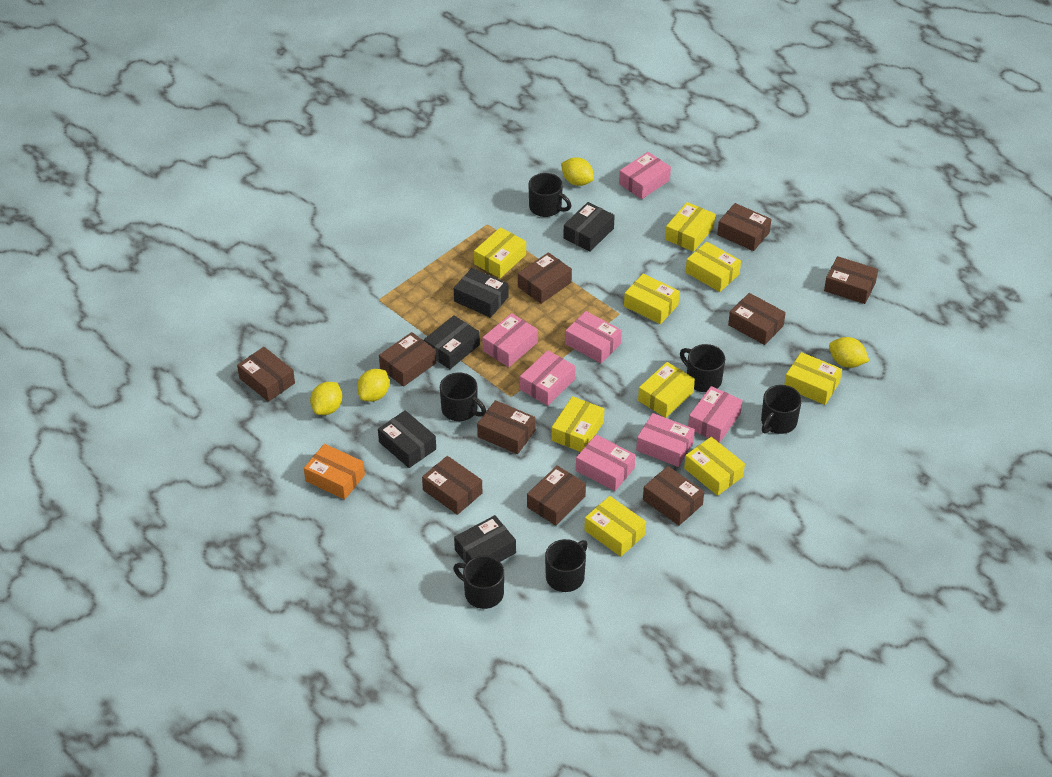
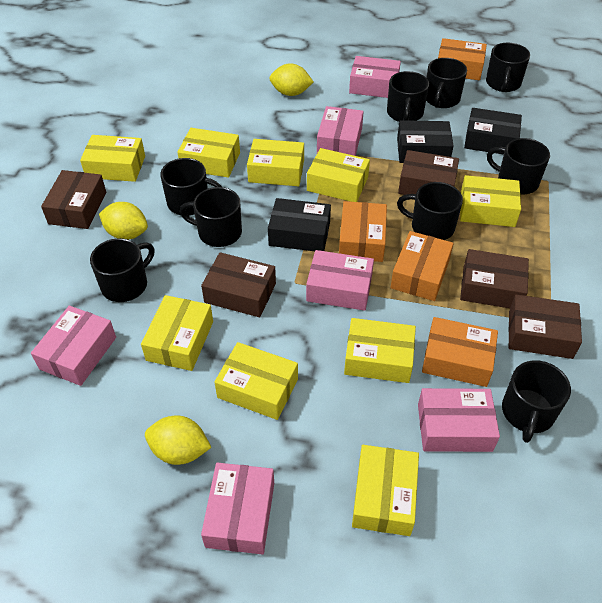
black box: 5 -> 3
black mug: 6 -> 9
brown box: 10 -> 5
orange box: 1 -> 4
pink box: 7 -> 6
yellow lemon: 4 -> 3

